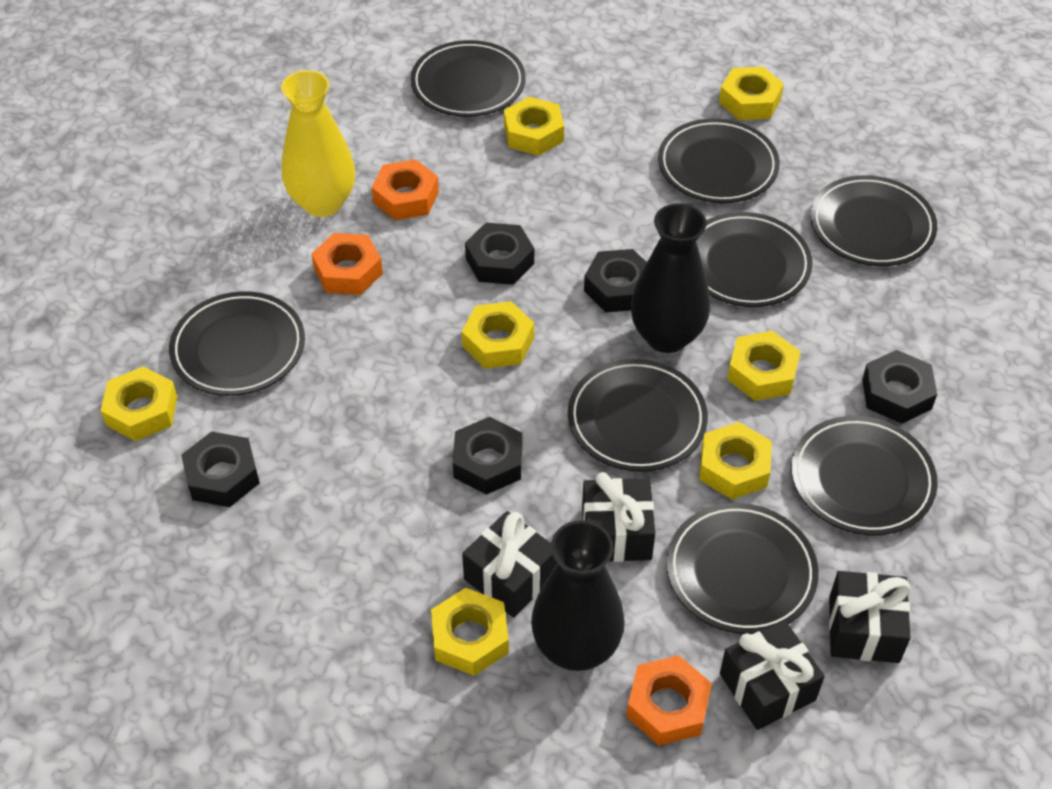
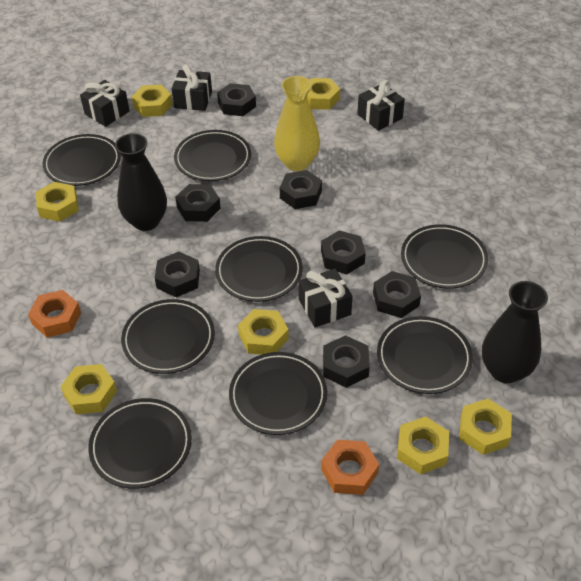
black nut: 5 -> 7
orange nut: 3 -> 2

